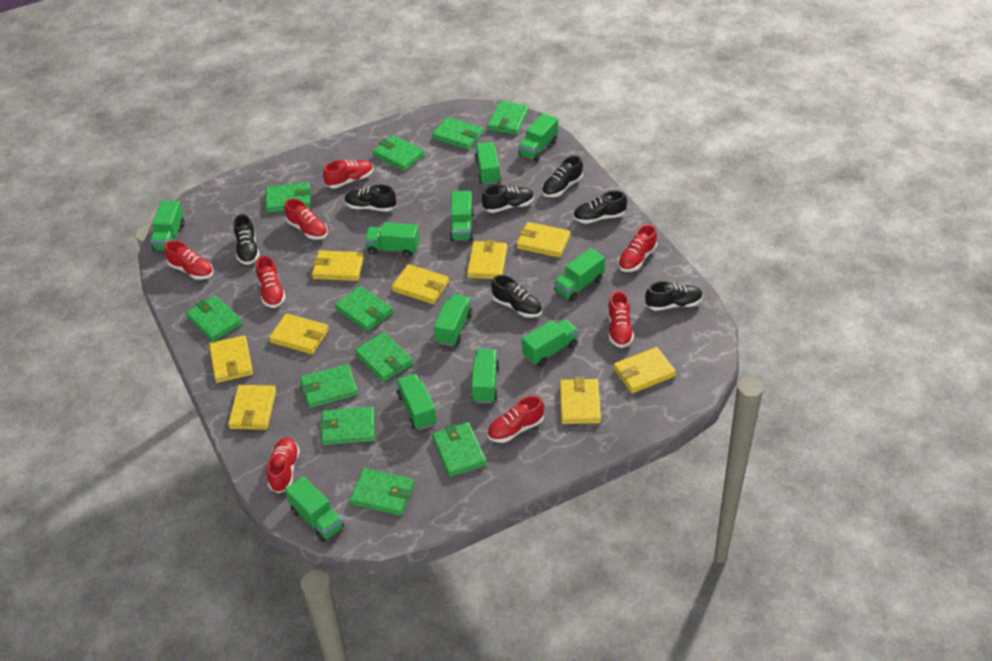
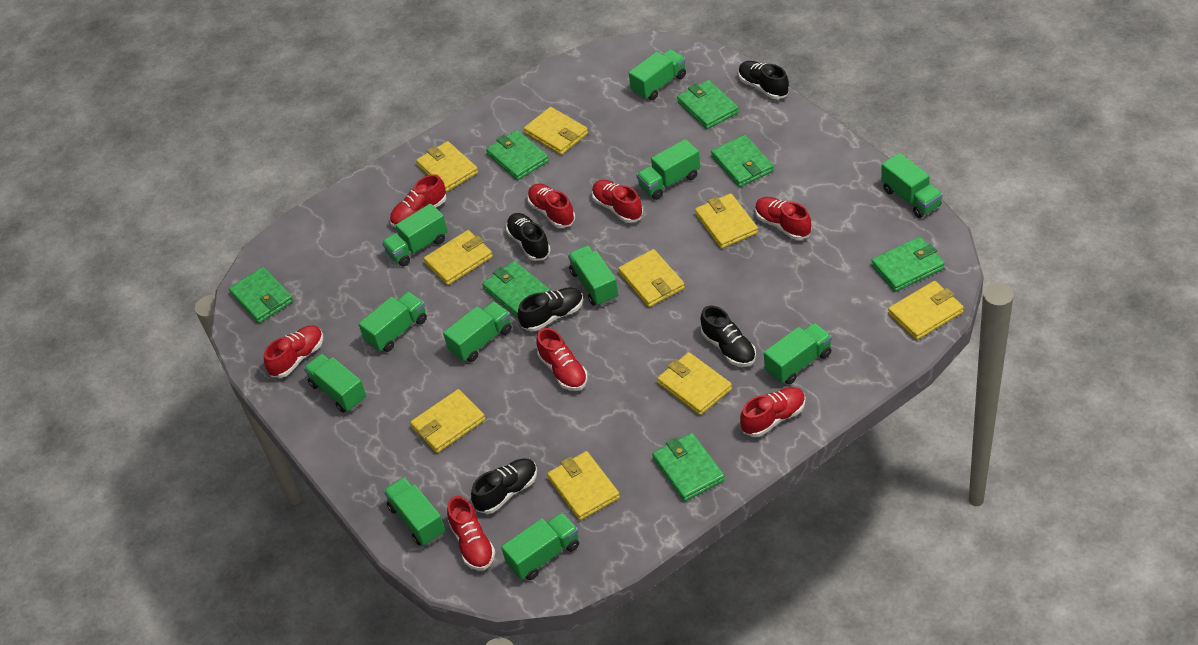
black shoe: 7 -> 5
green wallet: 11 -> 7

